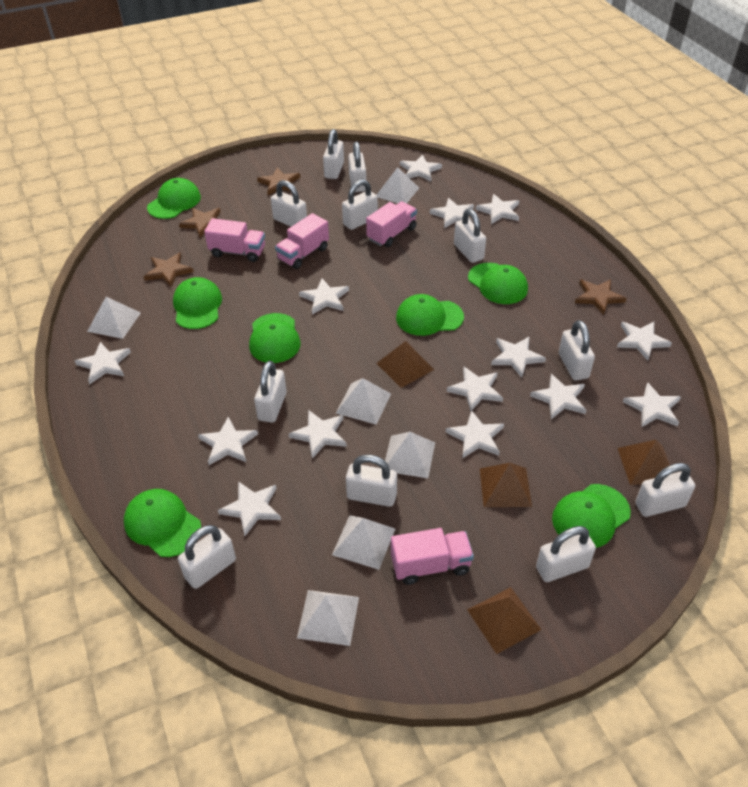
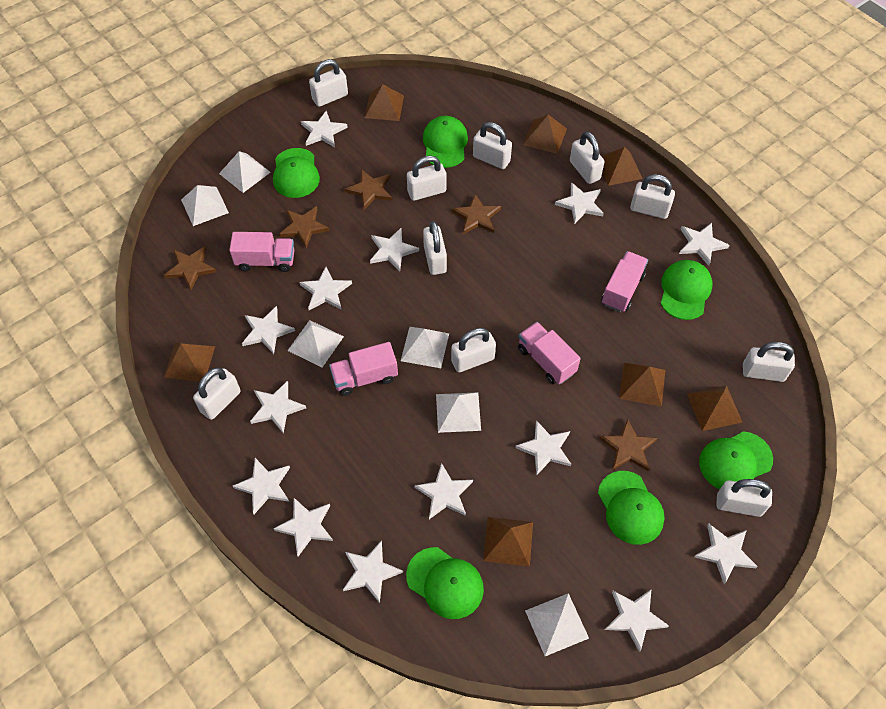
brown pyramid: 4 -> 7
brown star: 4 -> 5
green cap: 7 -> 6
white padlock: 11 -> 10

